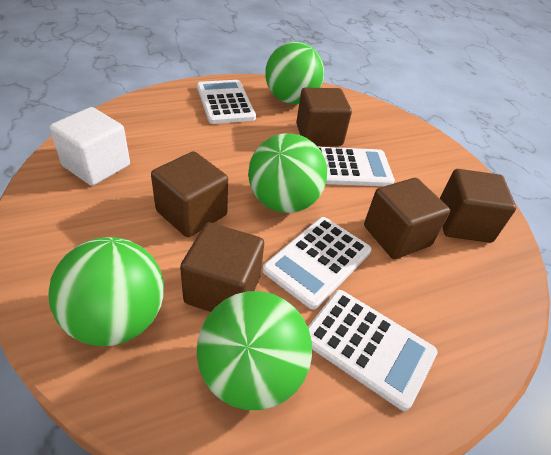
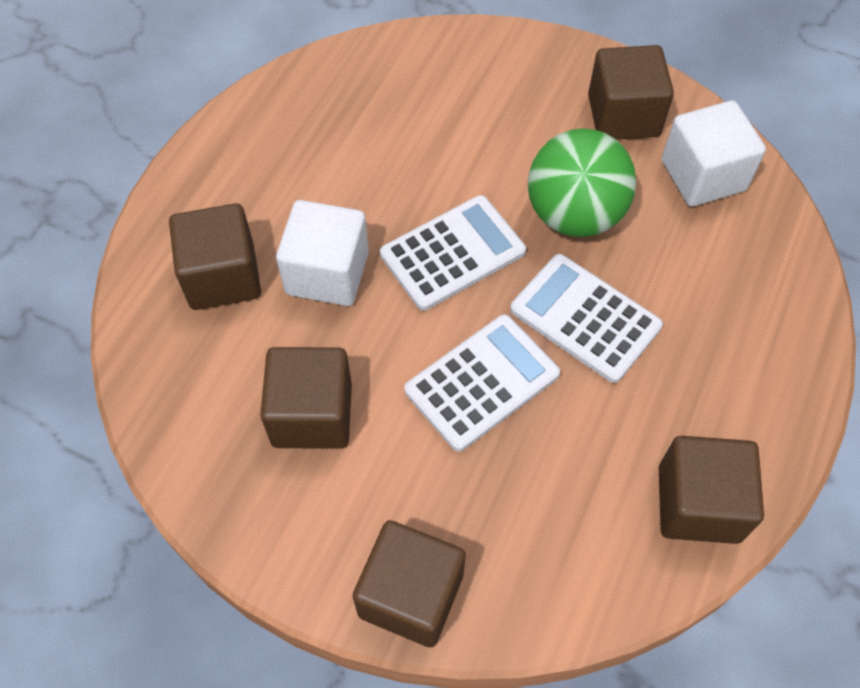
green ball: 4 -> 1
white calculator: 4 -> 3
white cube: 1 -> 2

